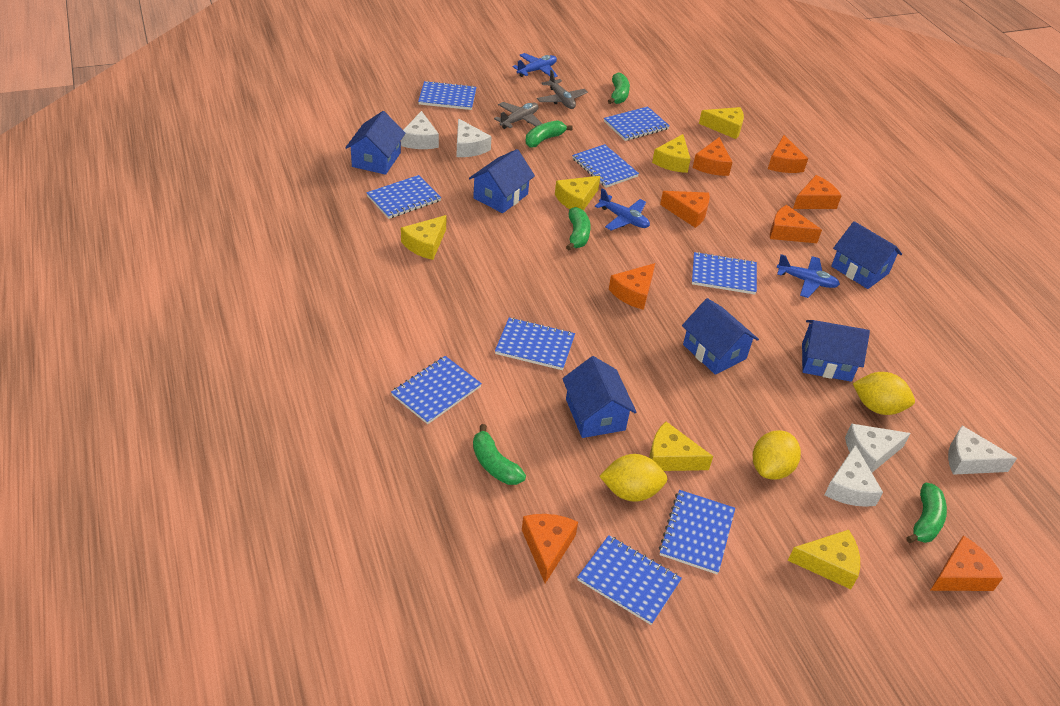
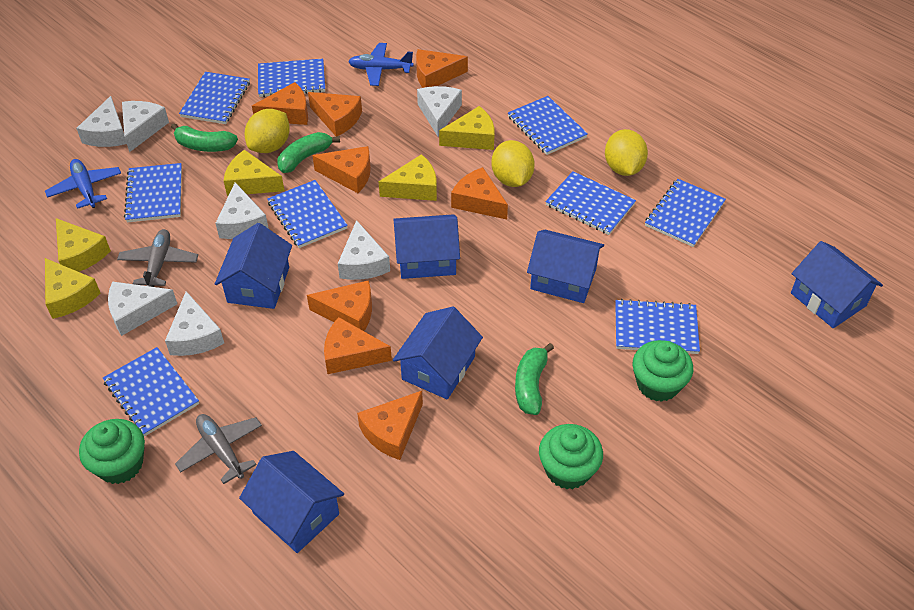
blue plane: 3 -> 2
green banana: 5 -> 3
green cupcake: 0 -> 3
white cheese: 5 -> 7
yellow cheese: 6 -> 5

